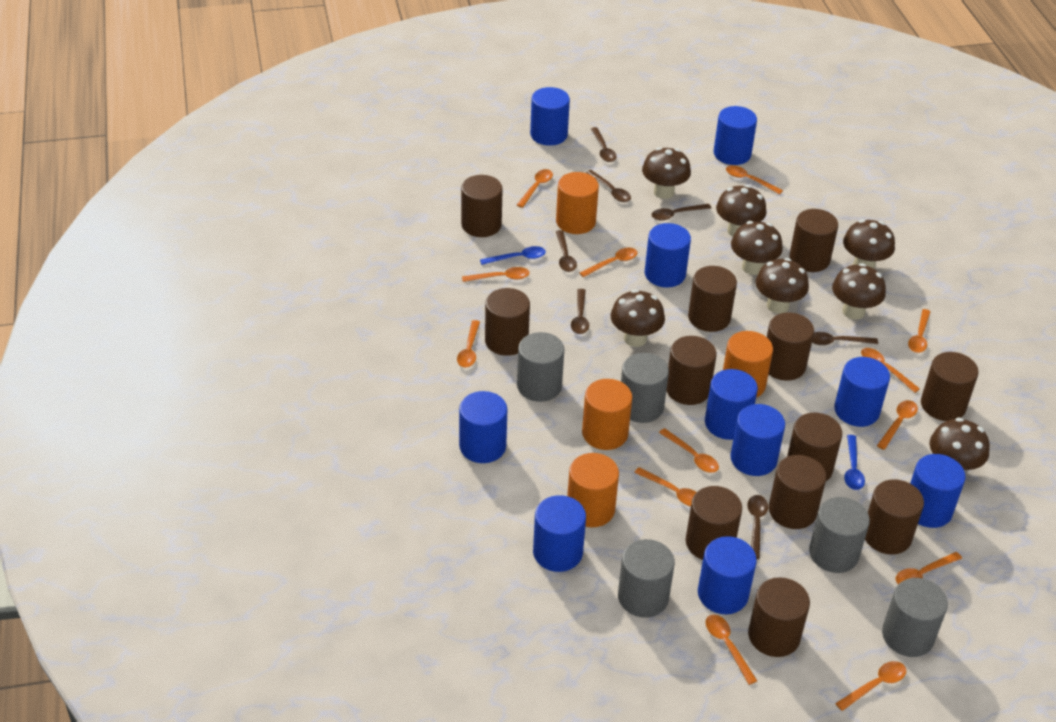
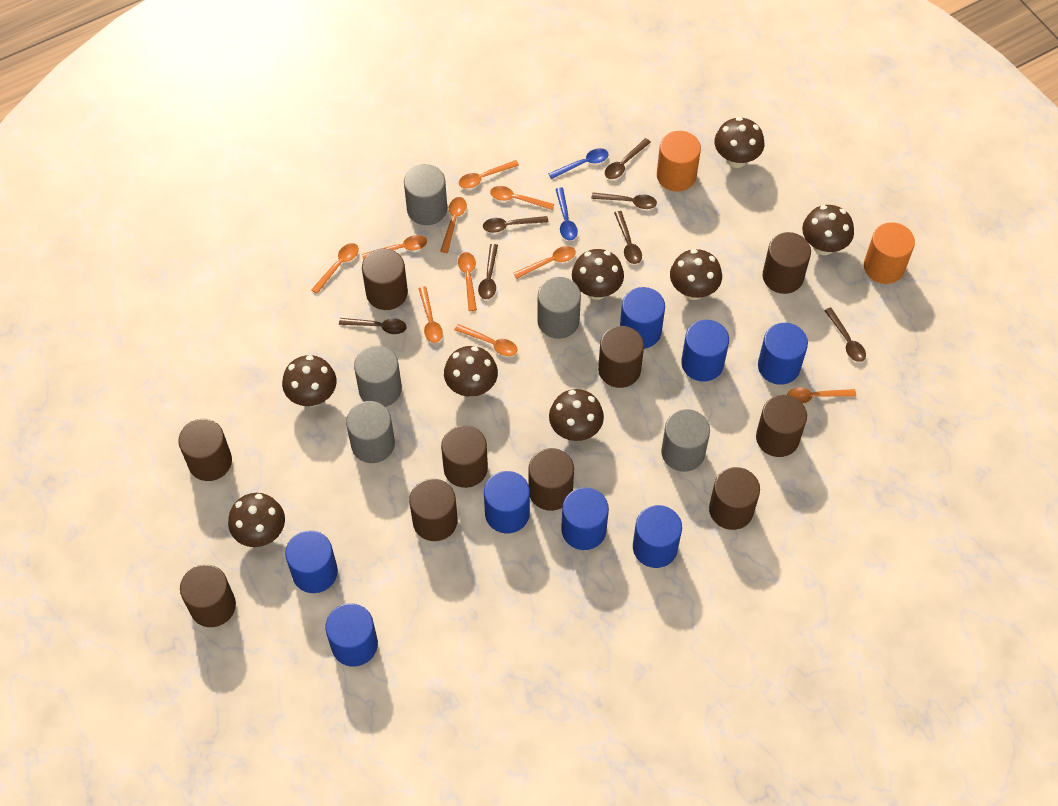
blue cylinder: 10 -> 8
brown cylinder: 12 -> 10
orange cylinder: 4 -> 2
orange spoon: 13 -> 10

